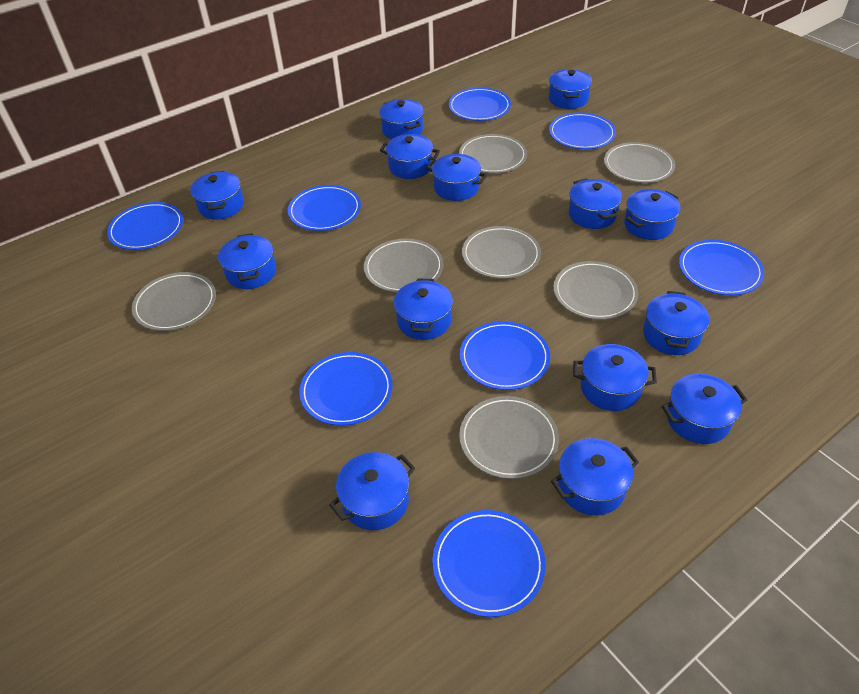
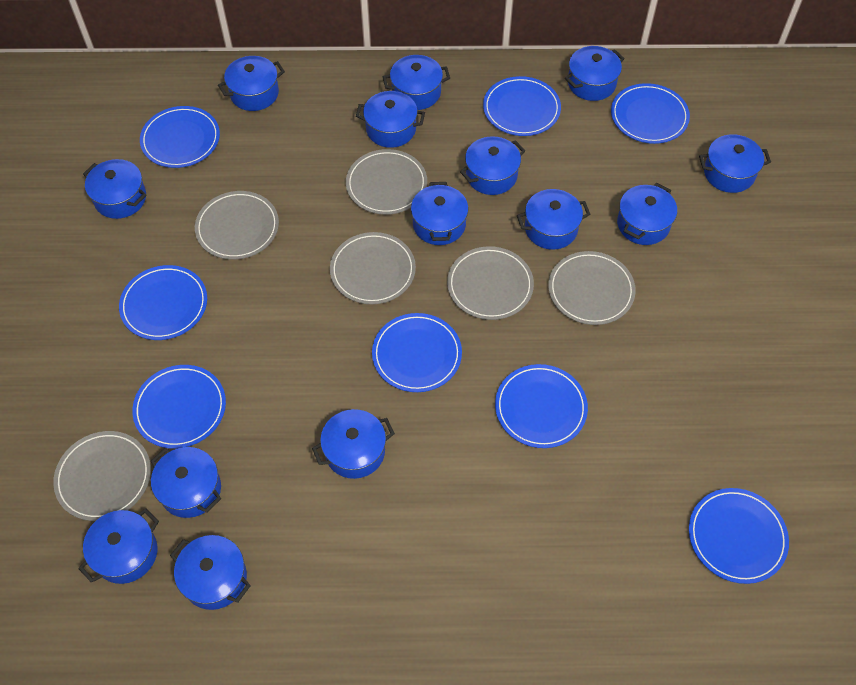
grey plate: 7 -> 6

